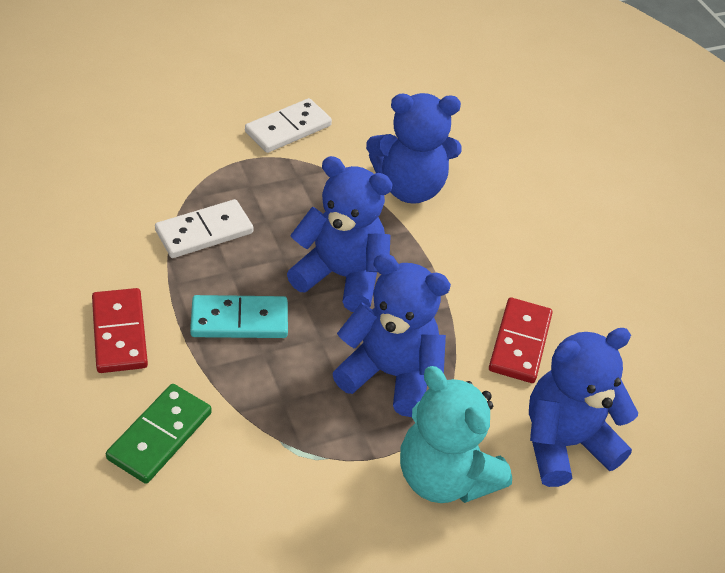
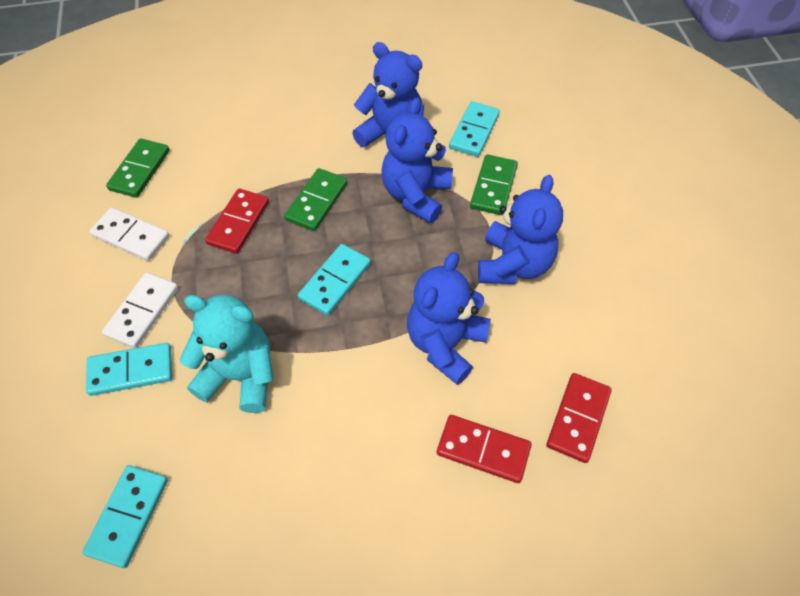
green domino: 1 -> 3
red domino: 2 -> 3
turquoise domino: 1 -> 4

